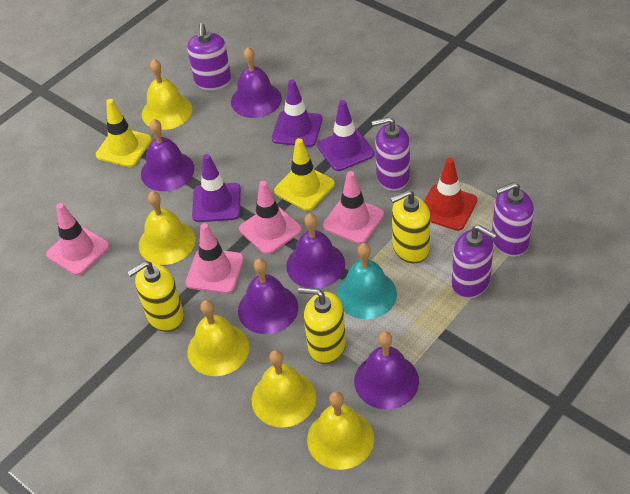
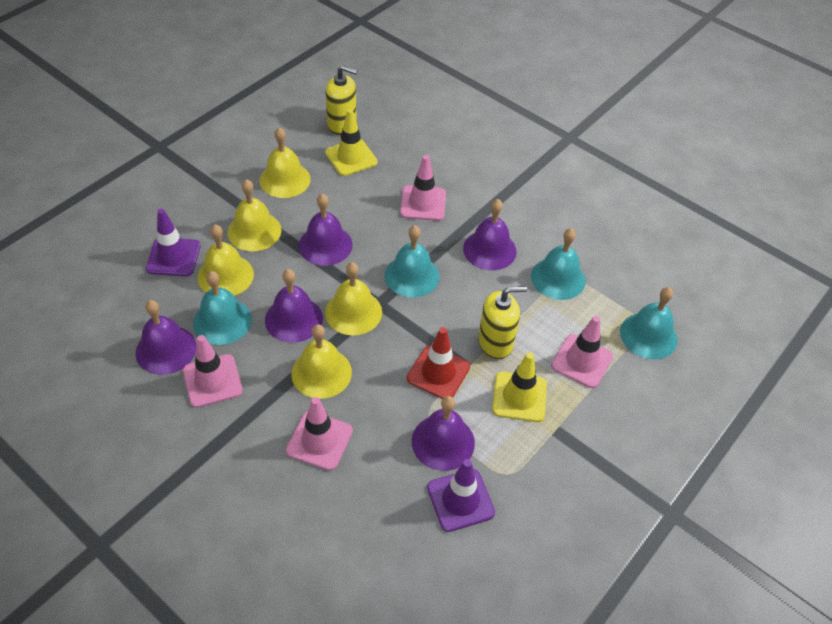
purple soap dispenser: 4 -> 0
purple traffic cone: 3 -> 2
turquoise bell: 1 -> 4
yellow soap dispenser: 3 -> 2

